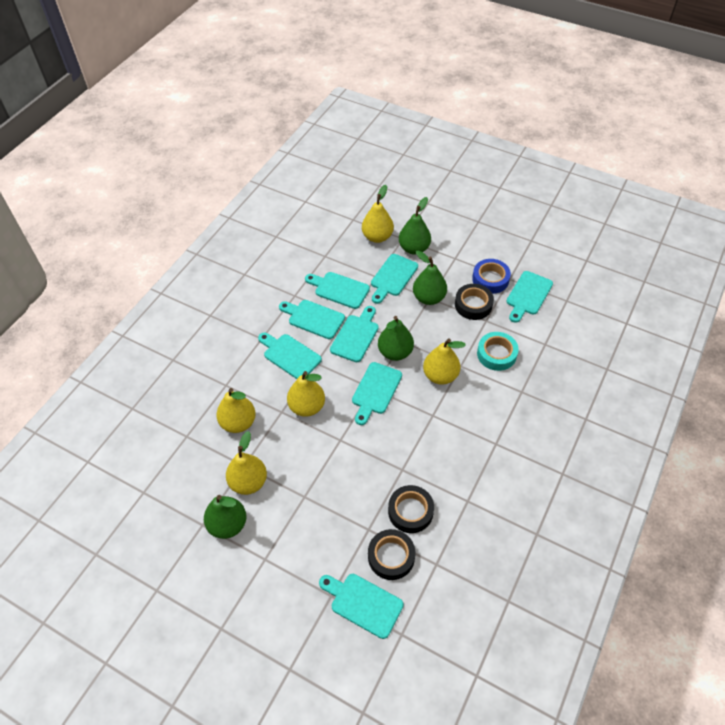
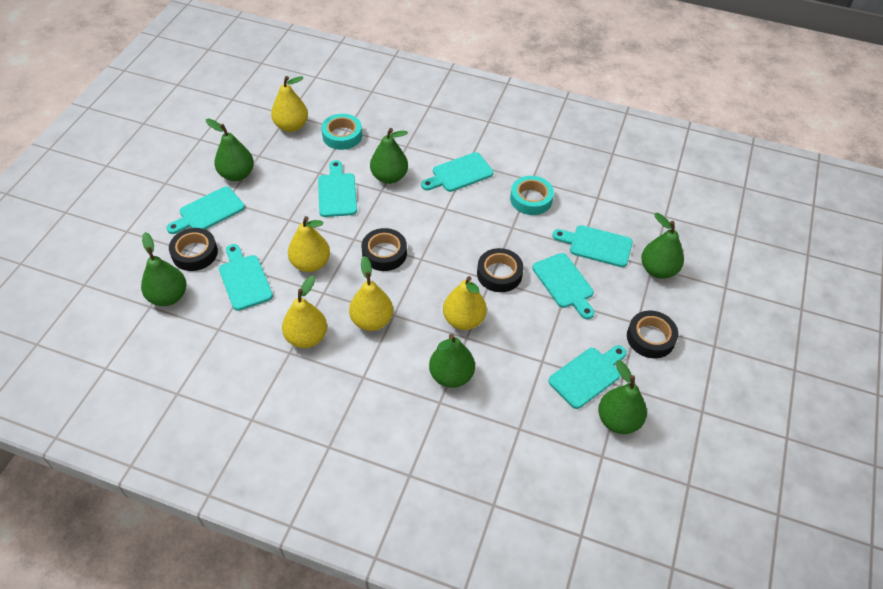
black tape: 3 -> 4
blue tape: 1 -> 0
green pear: 4 -> 6
turquoise cutting board: 8 -> 7
turquoise tape: 1 -> 2

